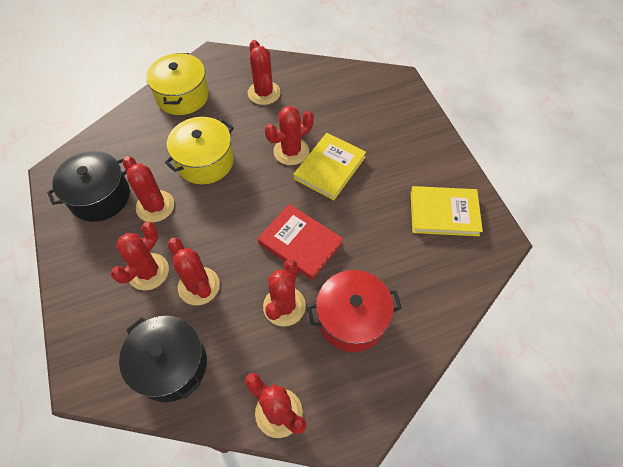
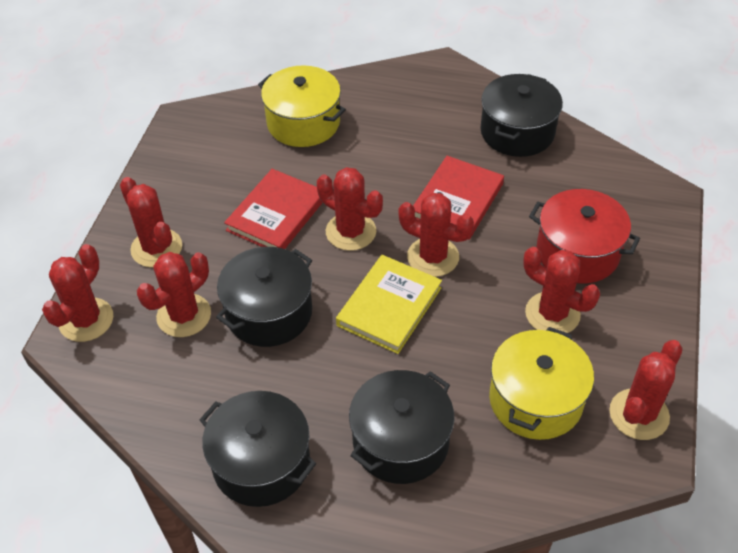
black pot: 2 -> 4
red book: 1 -> 2
yellow book: 2 -> 1

